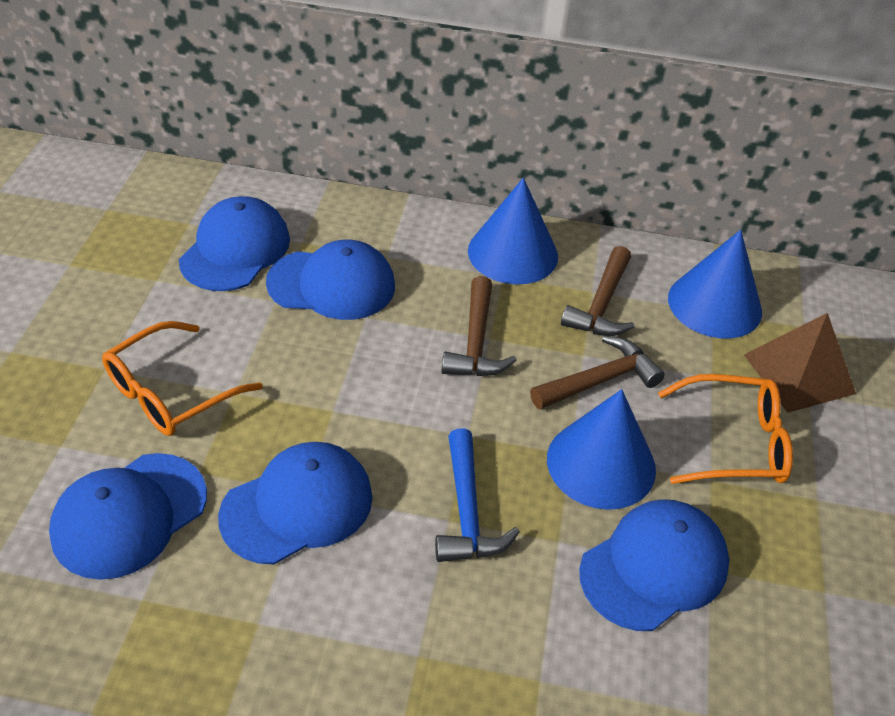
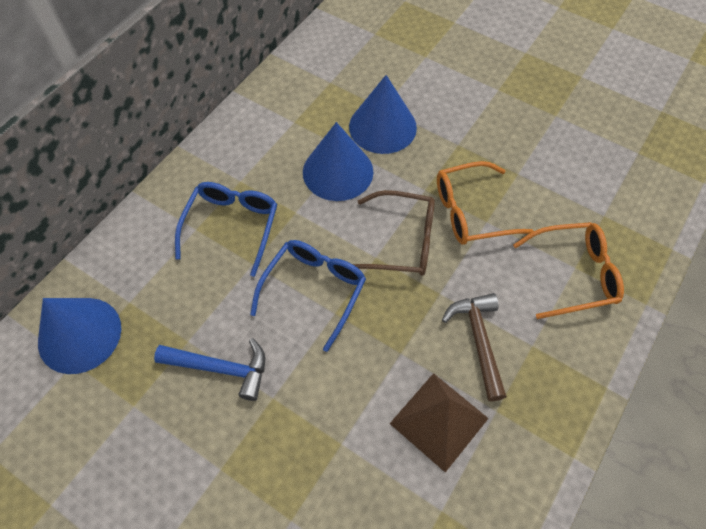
blue cap: 5 -> 0
blue glasses: 0 -> 2
brown glasses: 0 -> 1
brown hammer: 3 -> 1

